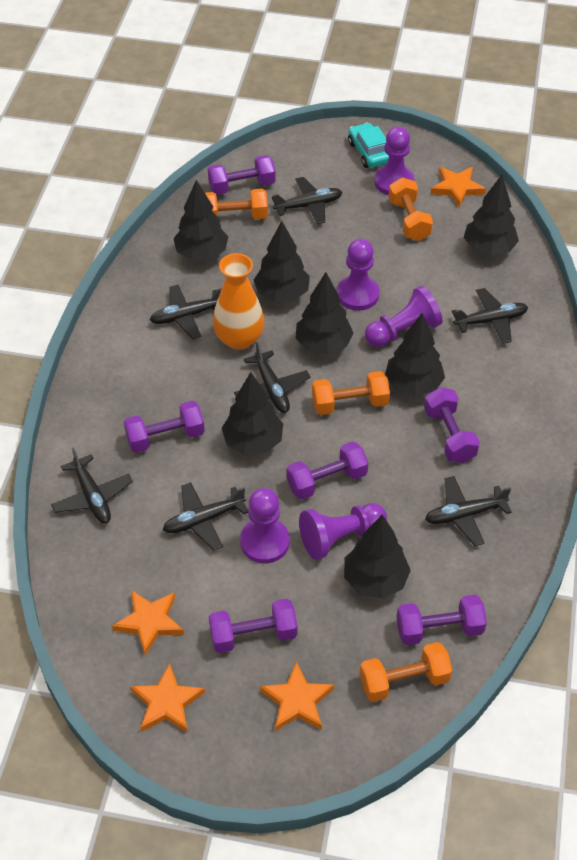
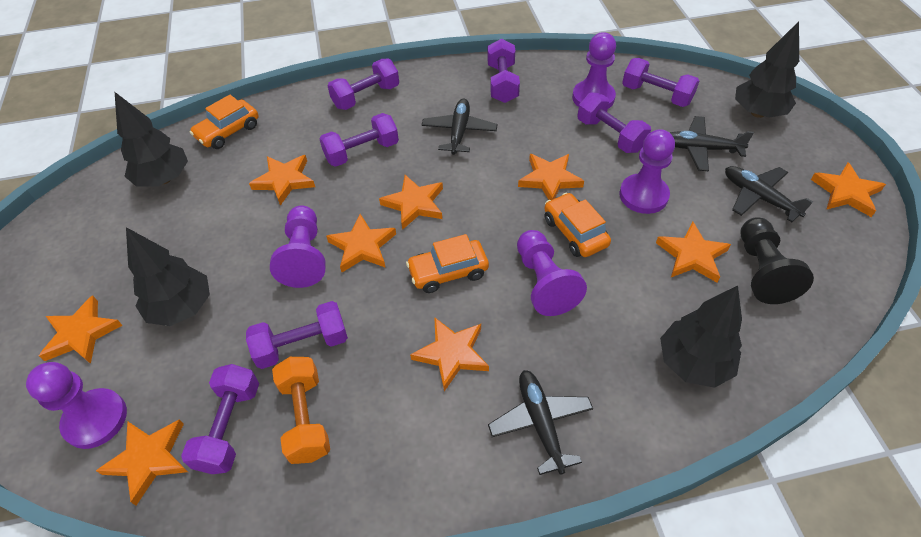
black pawn: 0 -> 1
black plane: 7 -> 4
black tree: 7 -> 4
orange car: 0 -> 3
orange dumbbell: 4 -> 1
orange star: 4 -> 9
orange vase: 1 -> 0
purple dumbbell: 6 -> 7
turquoise car: 1 -> 0

